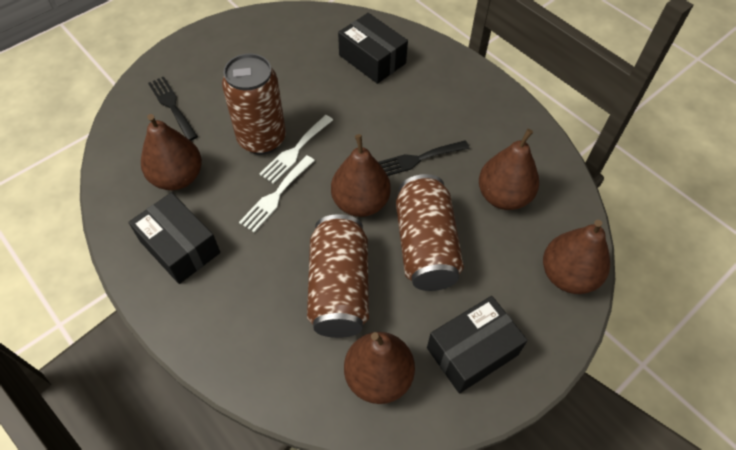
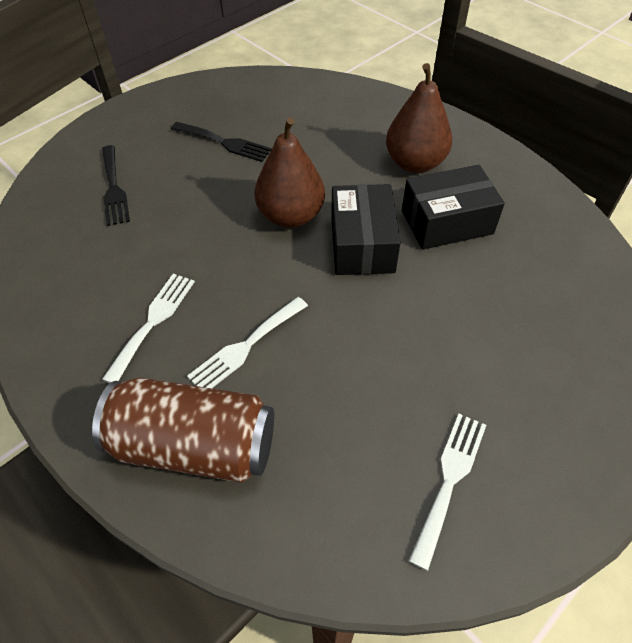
black box: 3 -> 2
brown can: 3 -> 1
brown pear: 5 -> 2
white fork: 2 -> 3

